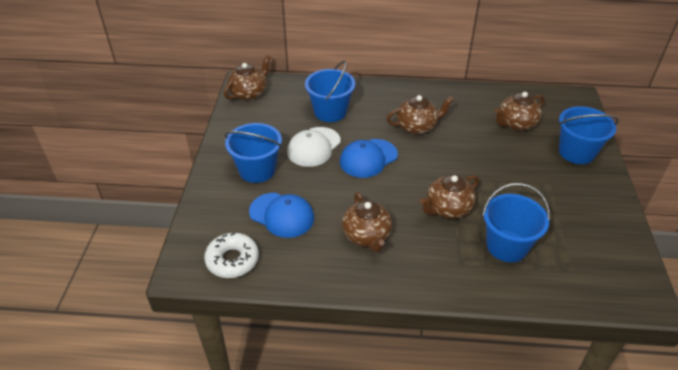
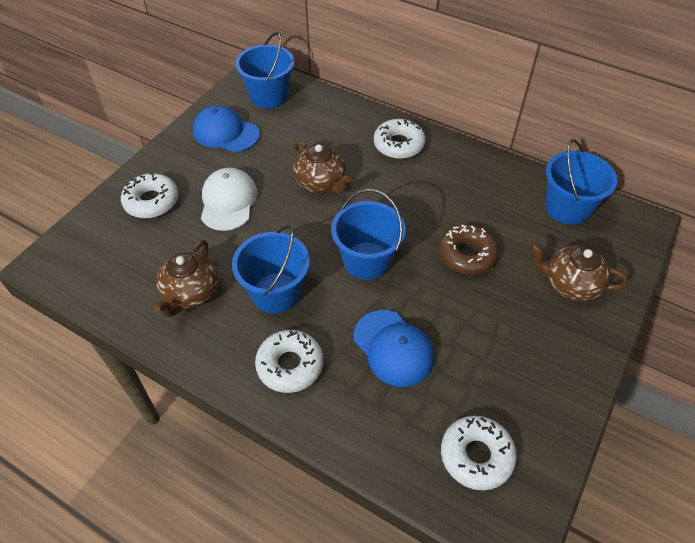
brown donut: 0 -> 1
brown teapot: 5 -> 3
white donut: 1 -> 4

